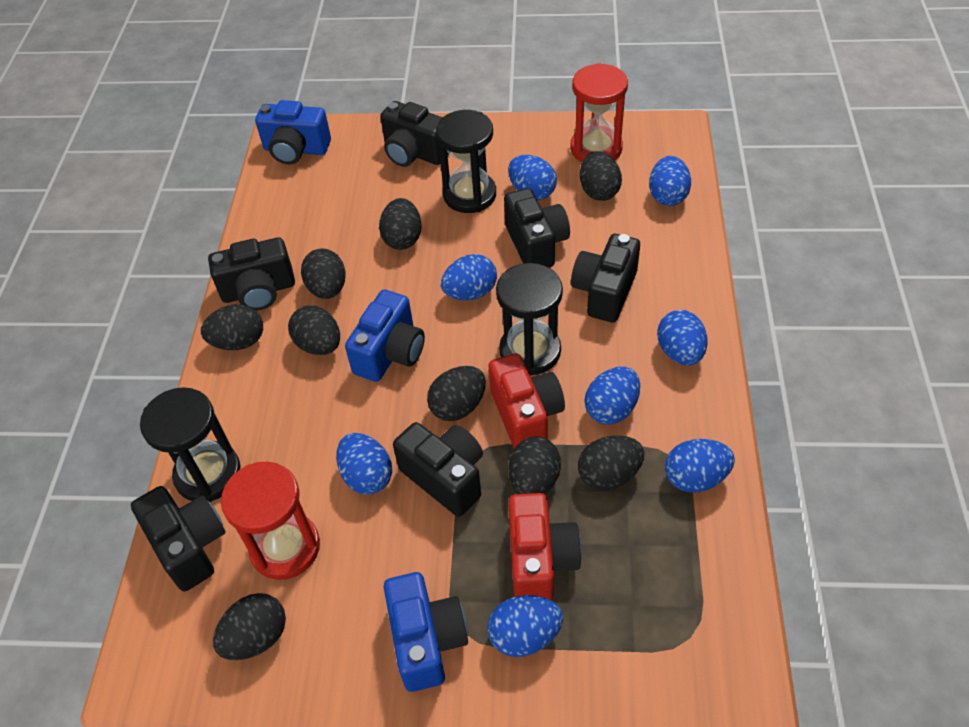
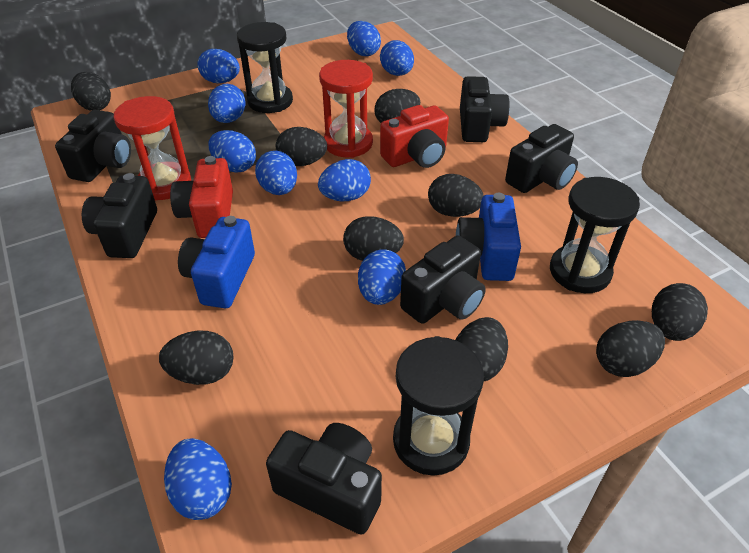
blue camera: 3 -> 2
blue egg: 8 -> 9

